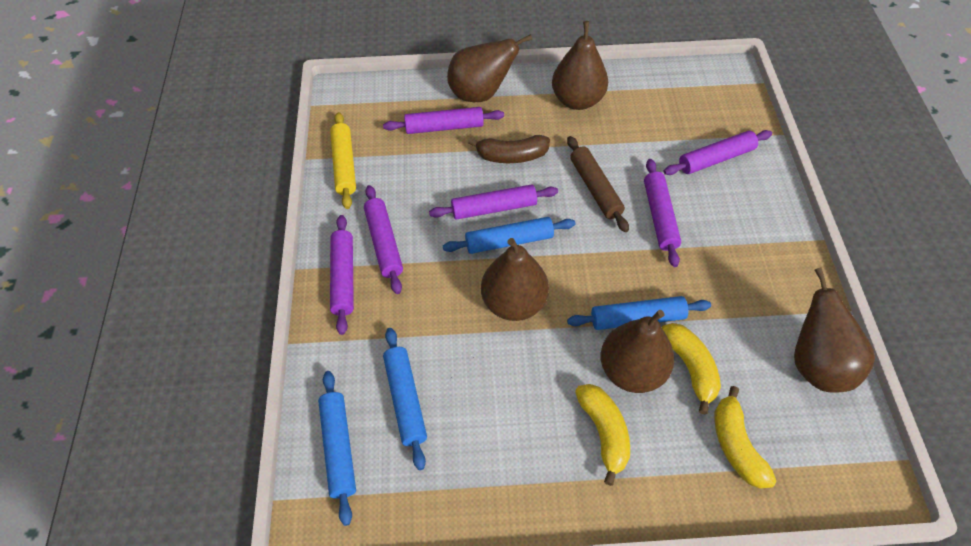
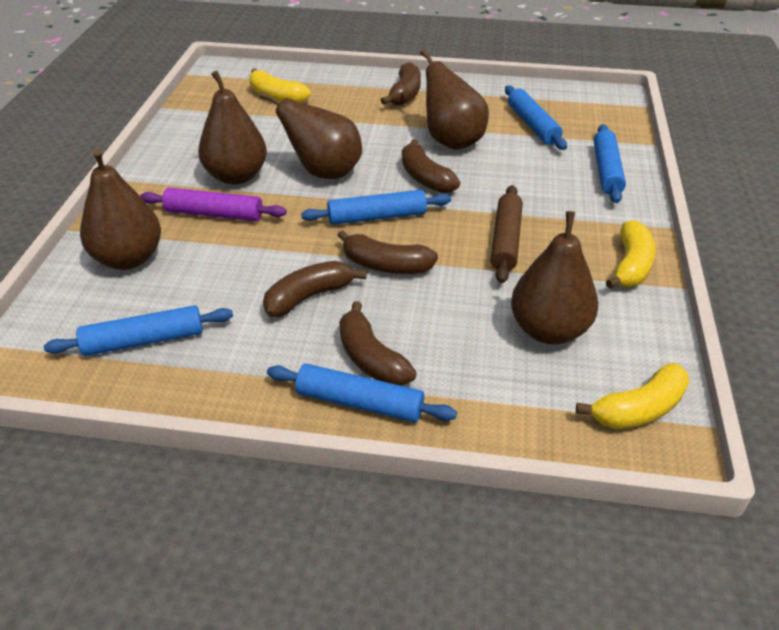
blue rolling pin: 4 -> 5
brown banana: 1 -> 5
purple rolling pin: 6 -> 1
yellow rolling pin: 1 -> 0

